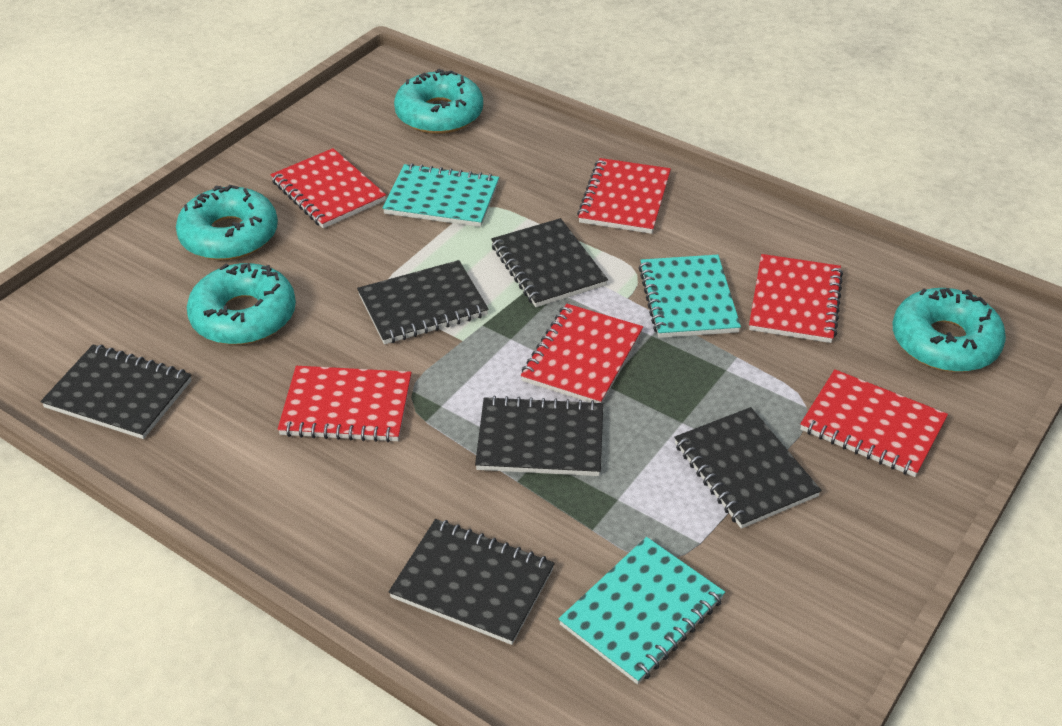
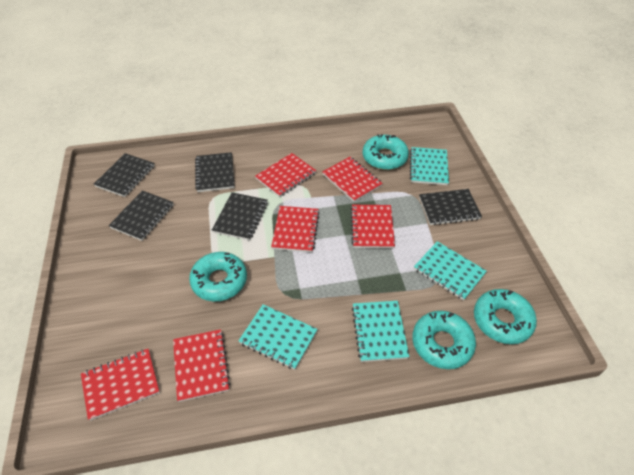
black notebook: 6 -> 5
turquoise notebook: 3 -> 4

